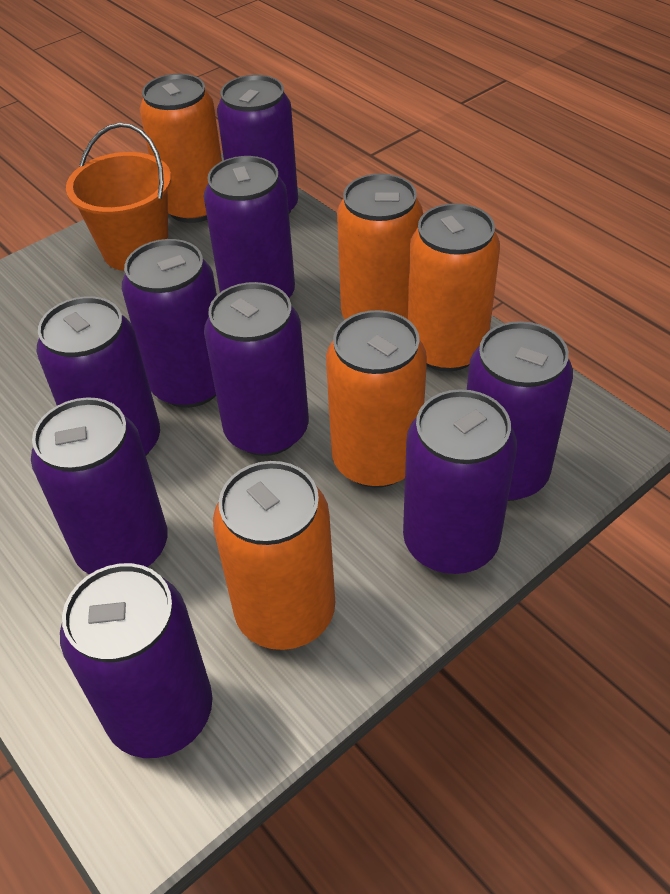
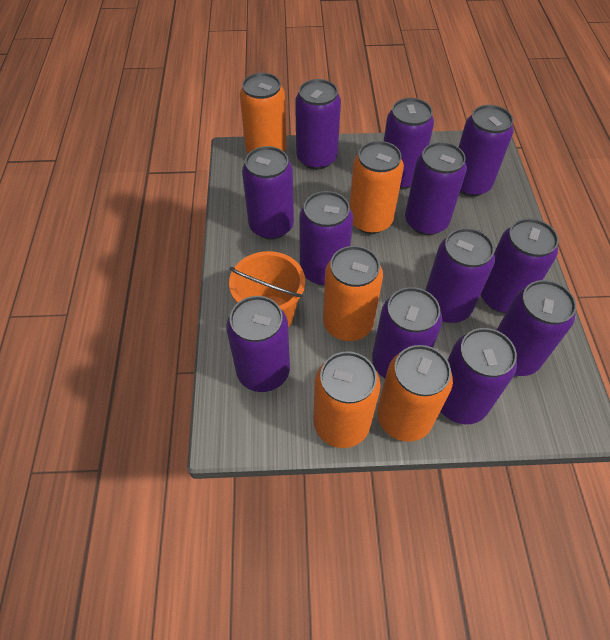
purple can: 9 -> 12

